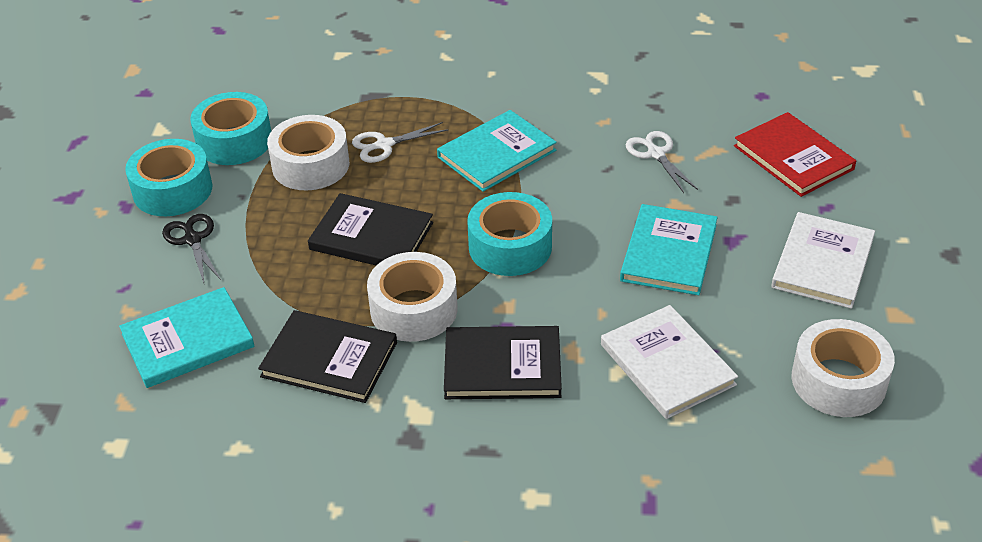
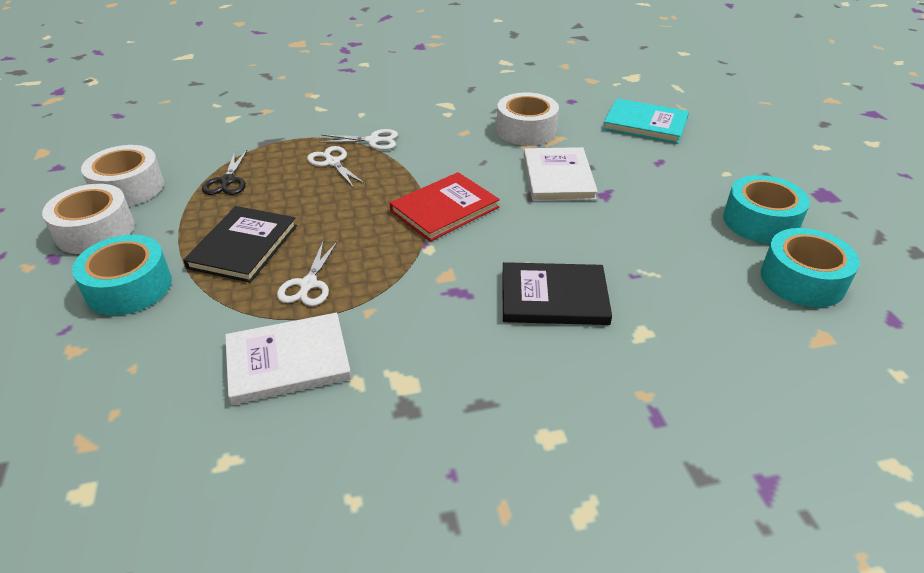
black book: 3 -> 2
turquoise book: 3 -> 1
white scissors: 2 -> 3

